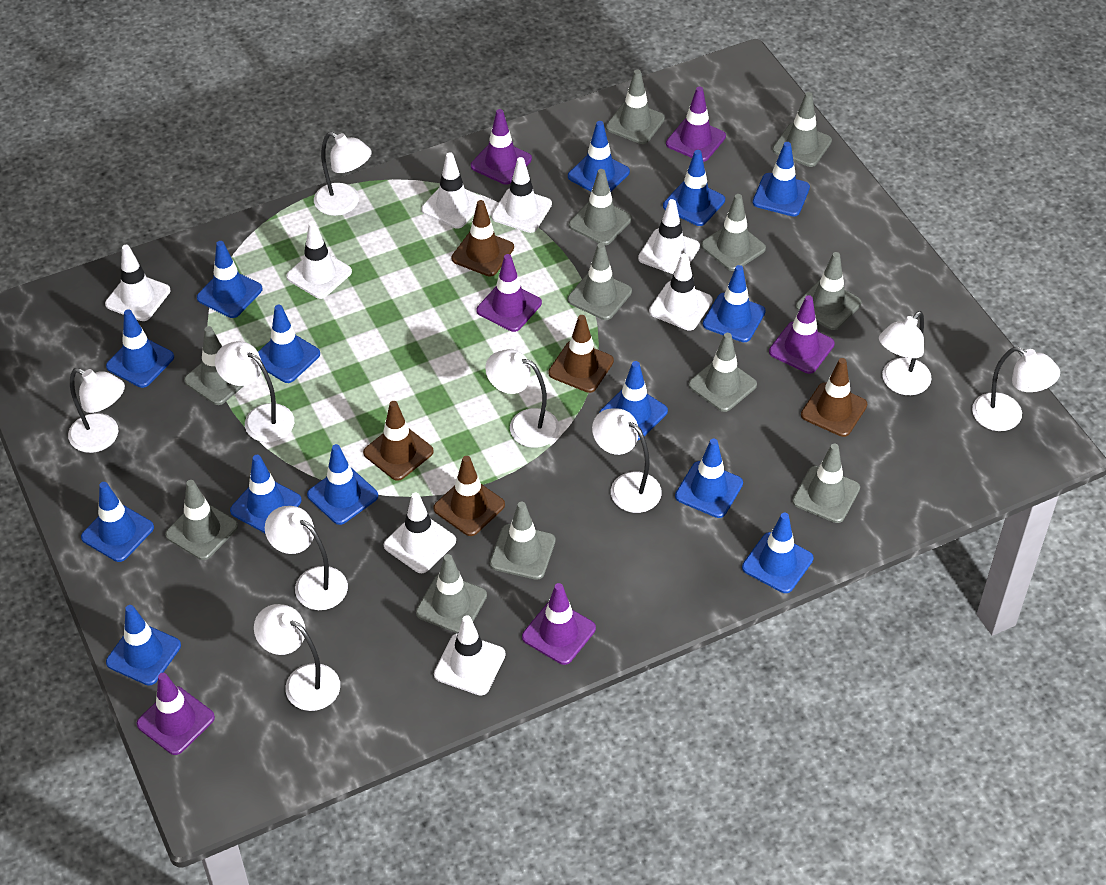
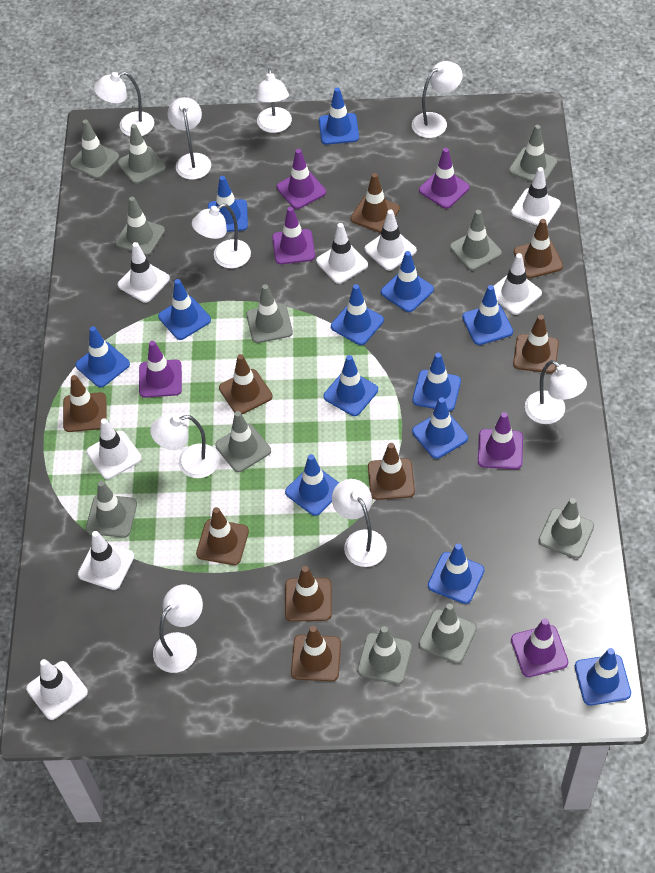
blue traffic cone: 14 -> 13
brown traffic cone: 5 -> 9
grey traffic cone: 12 -> 11

